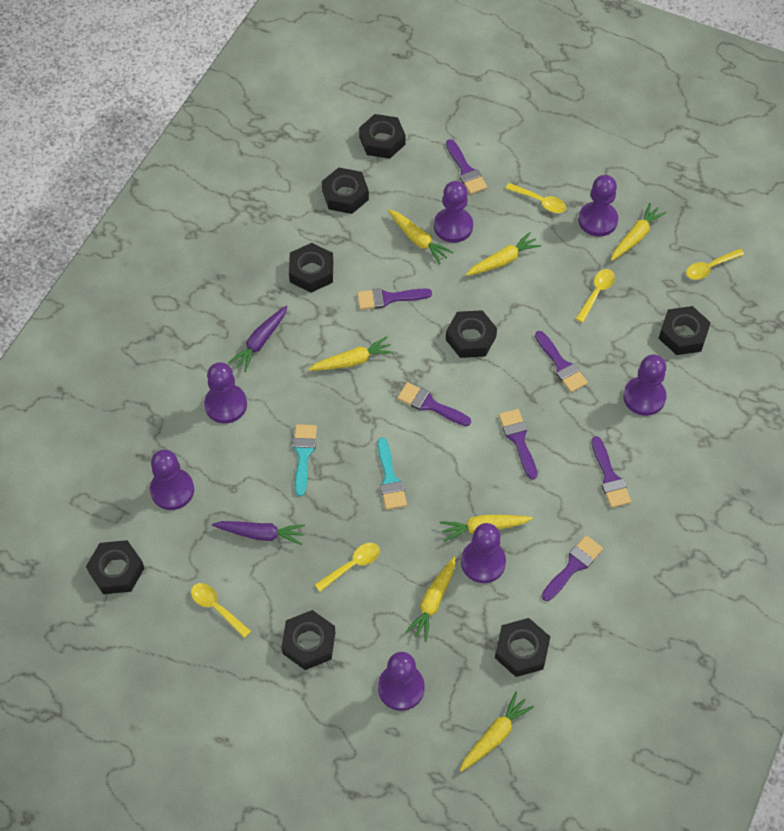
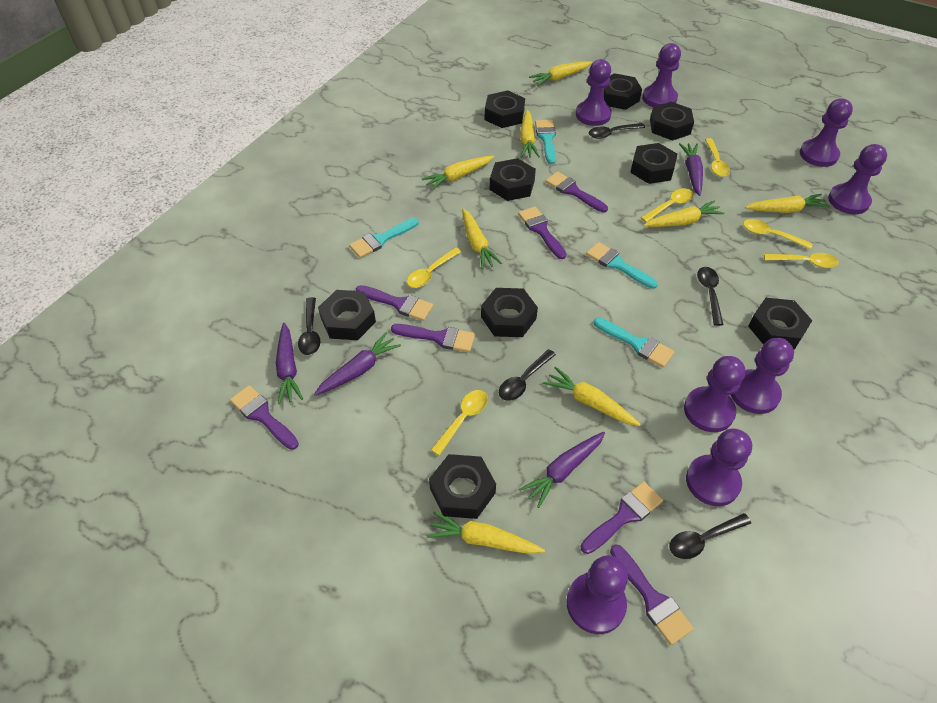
black nut: 8 -> 9
black spoon: 0 -> 5
purple carrot: 2 -> 4
purple pawn: 7 -> 8
turquoise brush: 2 -> 4
yellow carrot: 7 -> 8
yellow spoon: 5 -> 6

